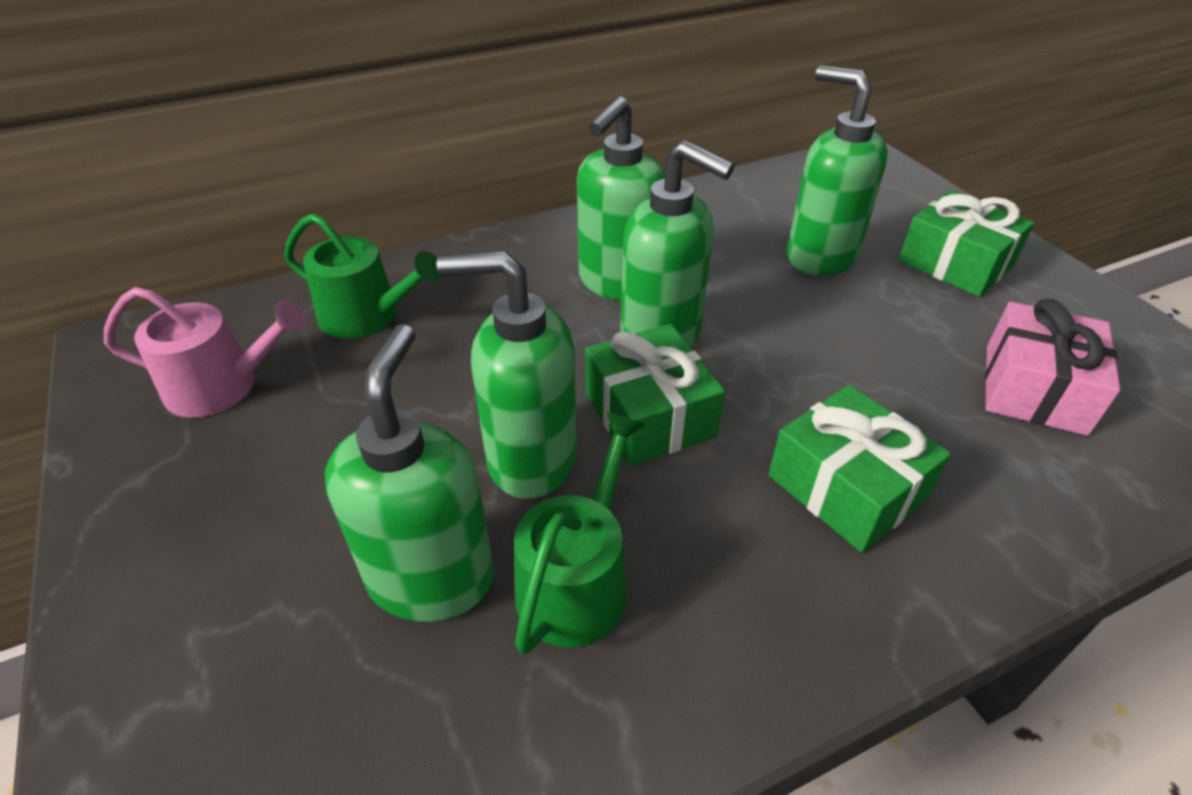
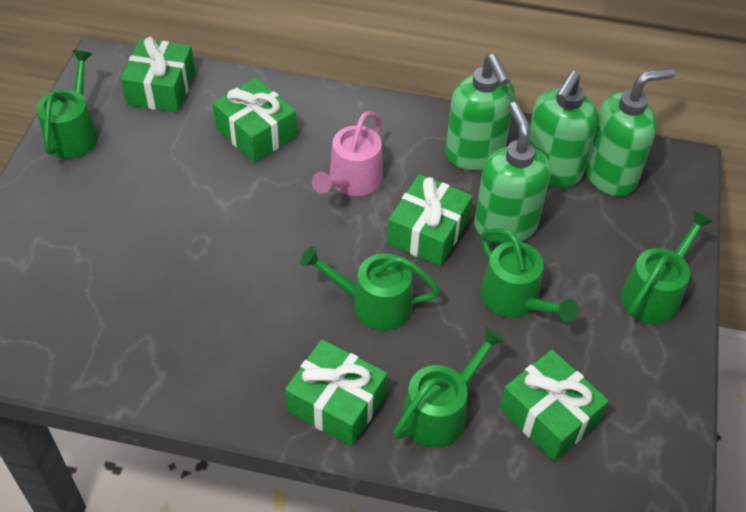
green gift: 3 -> 5
green soap dispenser: 5 -> 4
green watering can: 2 -> 5
pink gift: 1 -> 0

